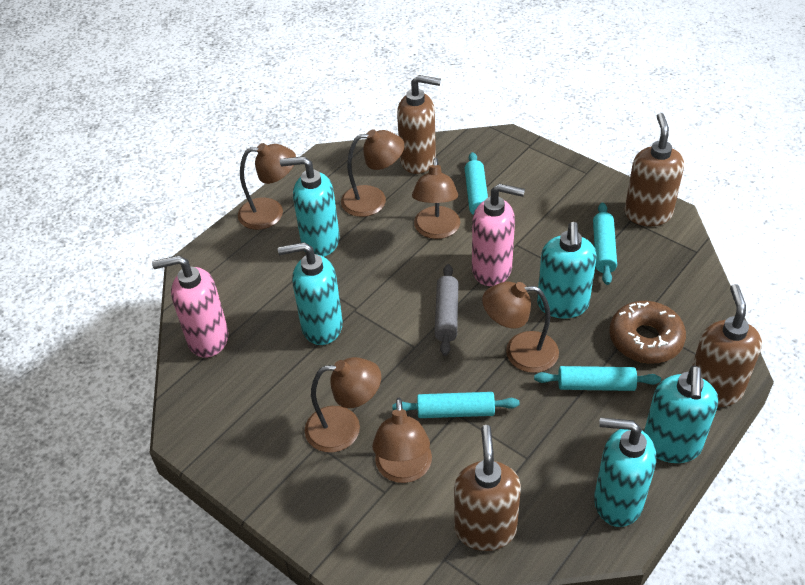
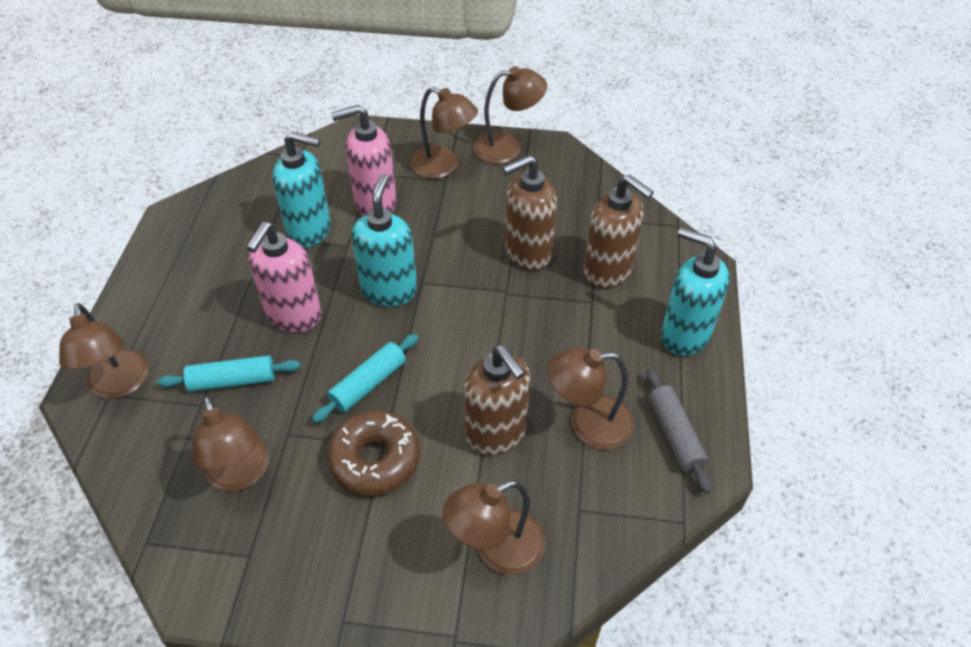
brown soap dispenser: 4 -> 3
turquoise rolling pin: 4 -> 2
turquoise soap dispenser: 5 -> 3

